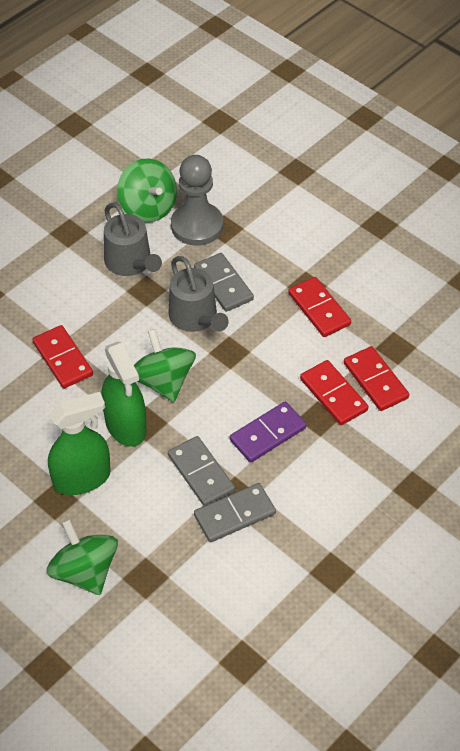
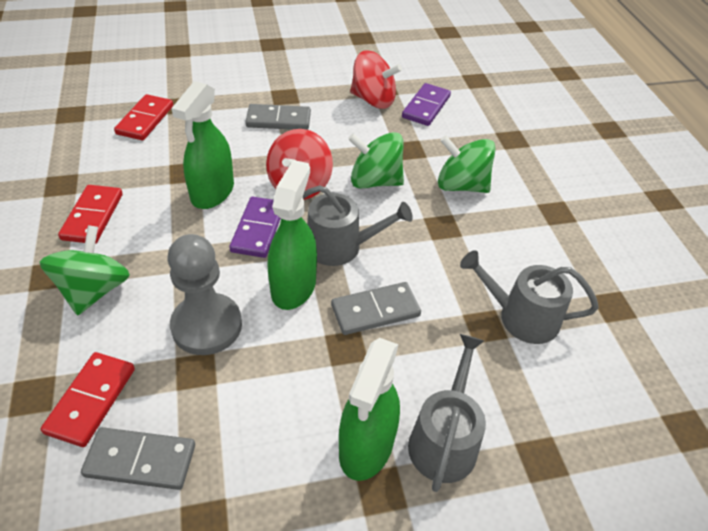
green spray bottle: 2 -> 3
grey watering can: 2 -> 3
purple domino: 1 -> 2
red domino: 4 -> 3
red spinning top: 0 -> 2

